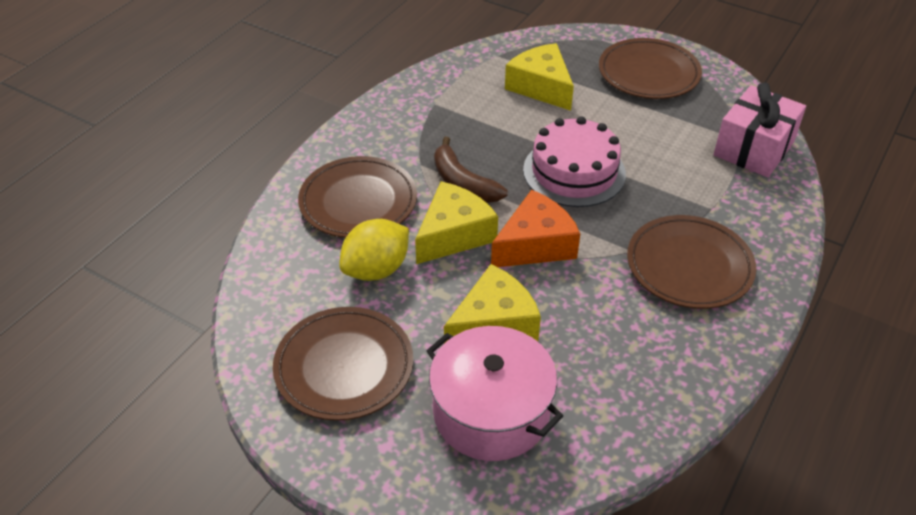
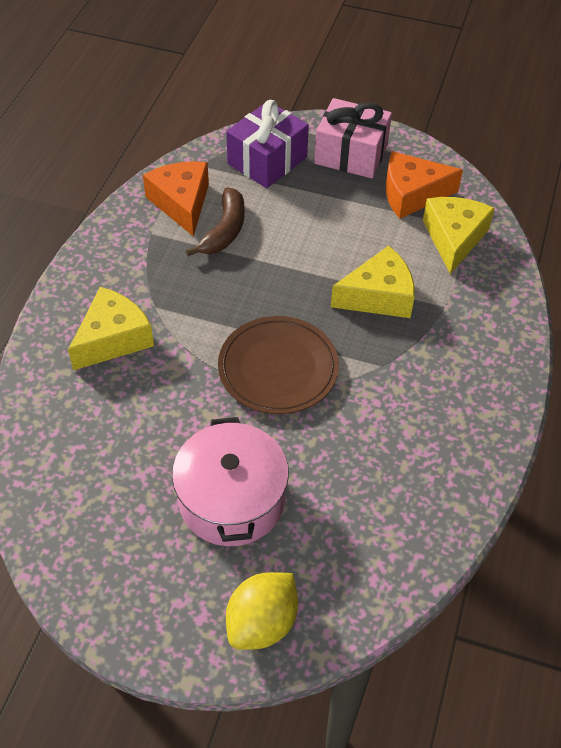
brown plate: 4 -> 1
orange cheese: 1 -> 2
pink cake: 1 -> 0
purple gift: 0 -> 1

